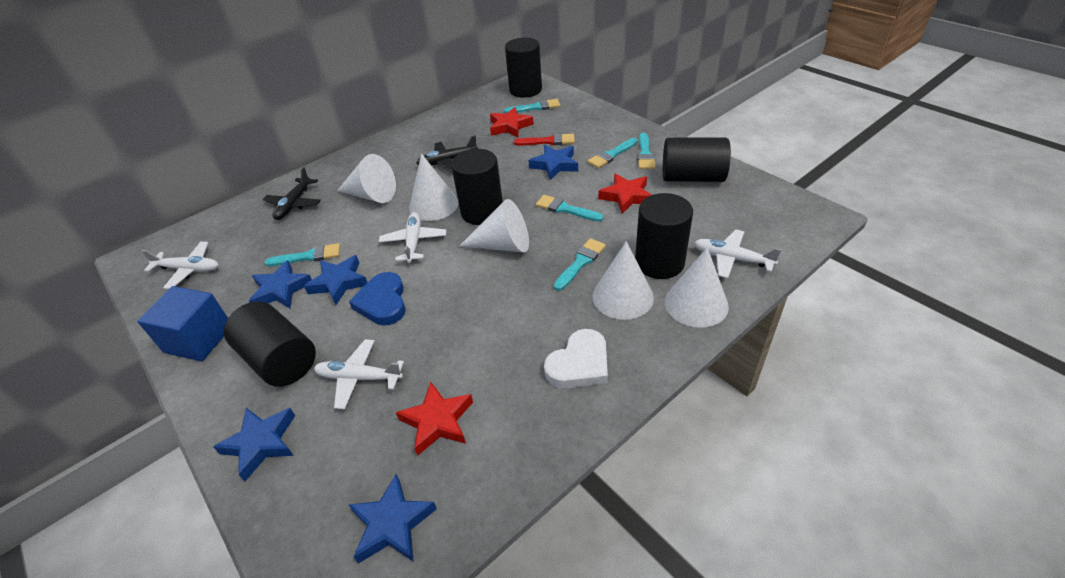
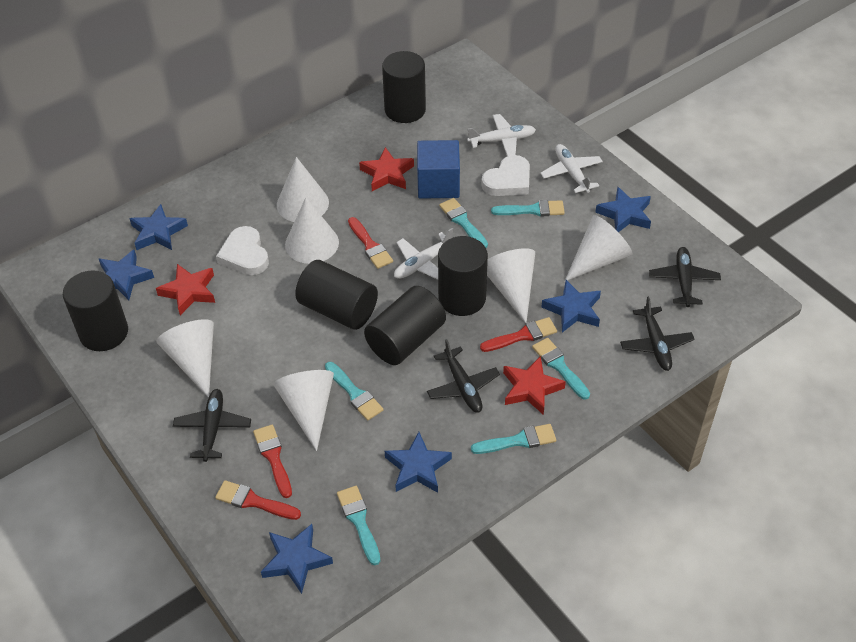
black plane: 2 -> 4
blue heart: 1 -> 0
blue star: 5 -> 6
red brush: 1 -> 4
white cone: 5 -> 6
white heart: 1 -> 2
white plane: 4 -> 3

